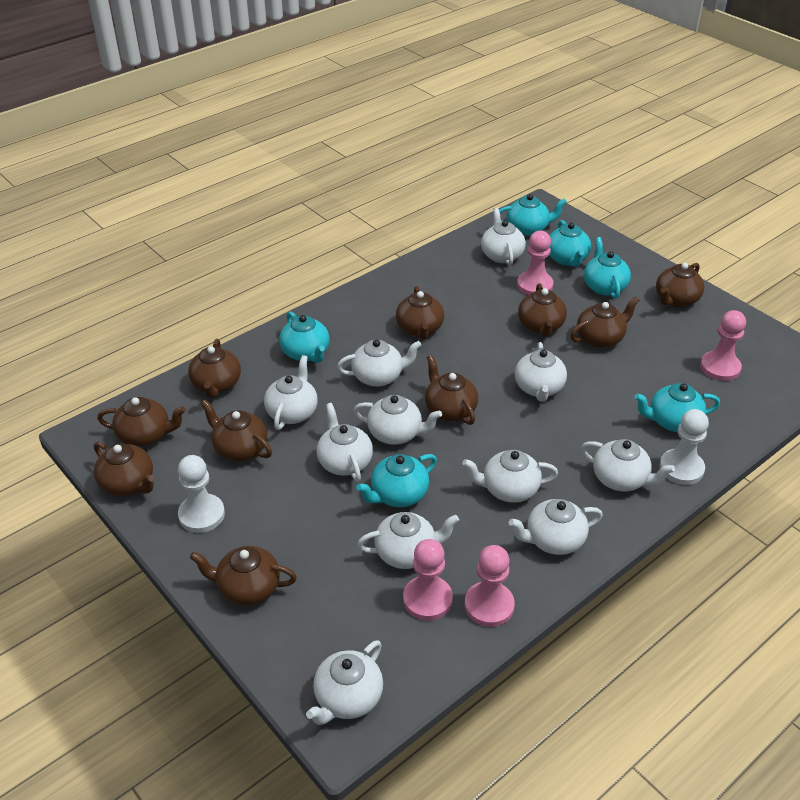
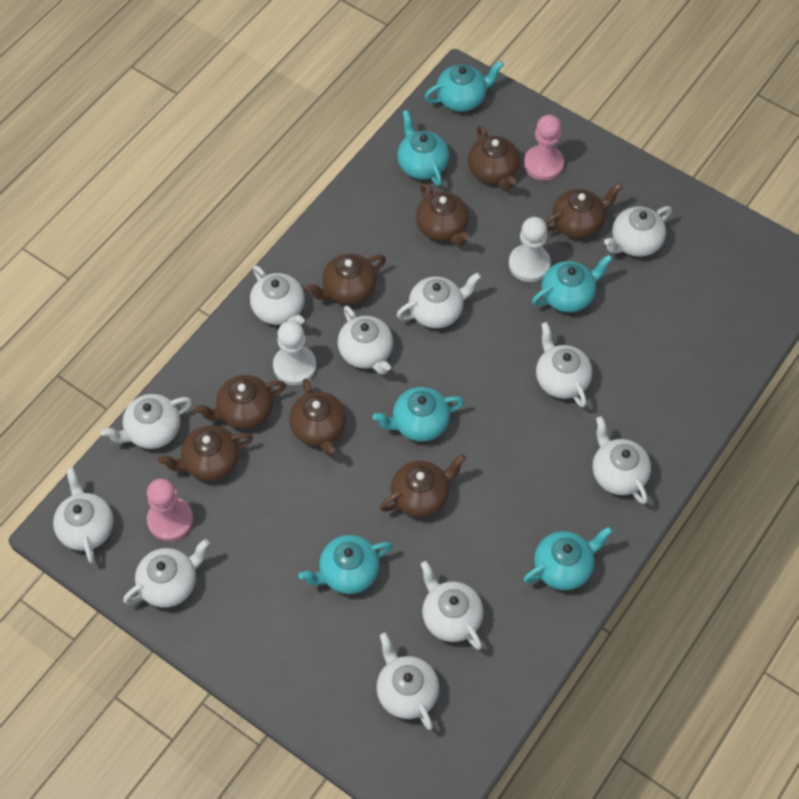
brown teapot: 10 -> 8
pink pawn: 4 -> 2

